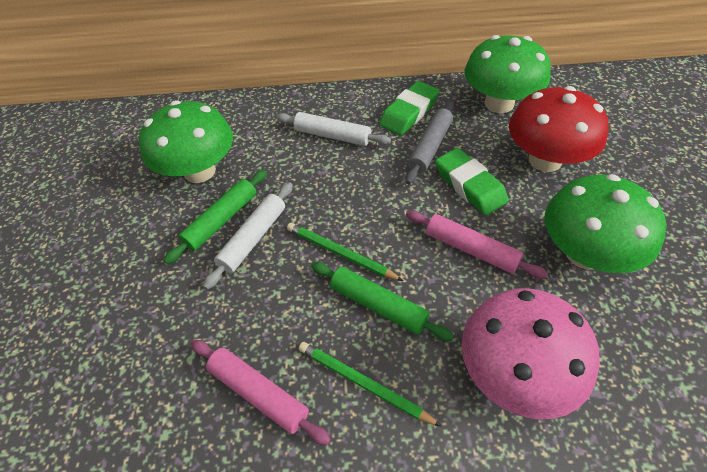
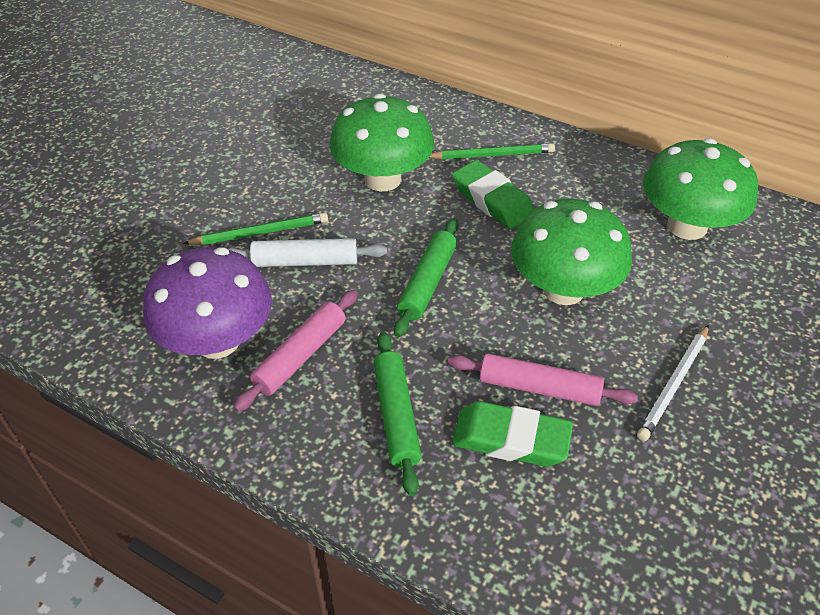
grey rolling pin: 1 -> 0
pink mushroom: 1 -> 0
purple mushroom: 0 -> 1
red mushroom: 1 -> 0
white pencil: 0 -> 1
white rolling pin: 2 -> 1

